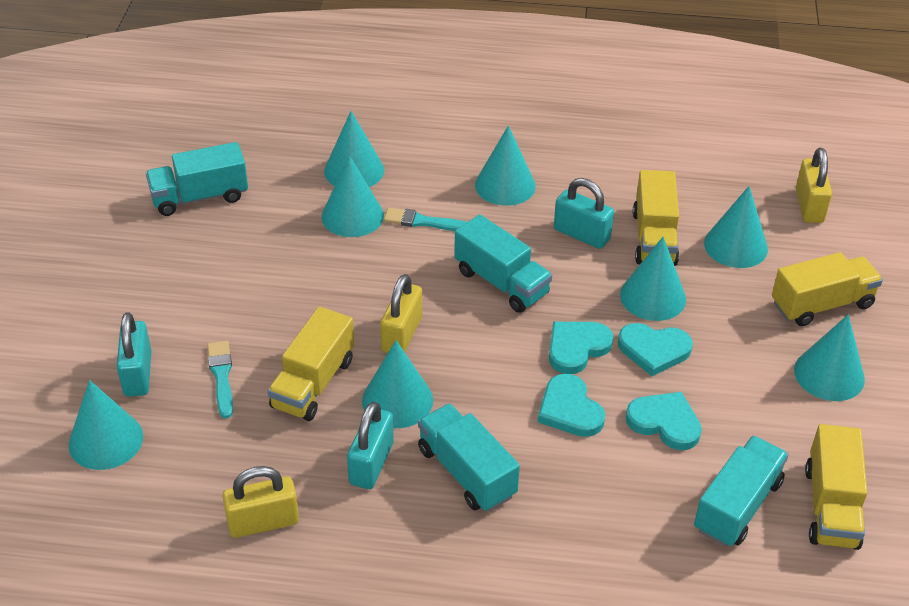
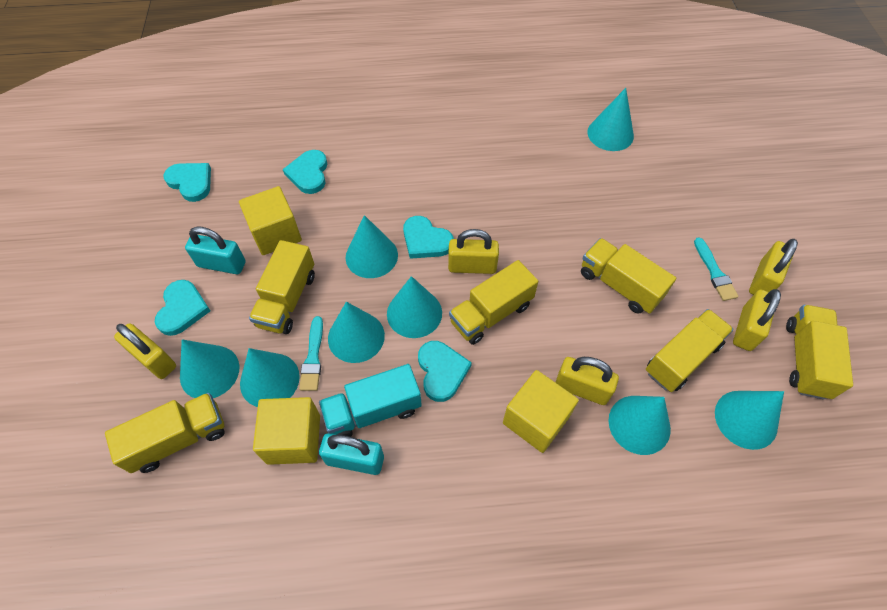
turquoise heart: 4 -> 5
turquoise padlock: 3 -> 2
turquoise truck: 4 -> 1
yellow cube: 0 -> 3
yellow padlock: 3 -> 5
yellow truck: 4 -> 6

